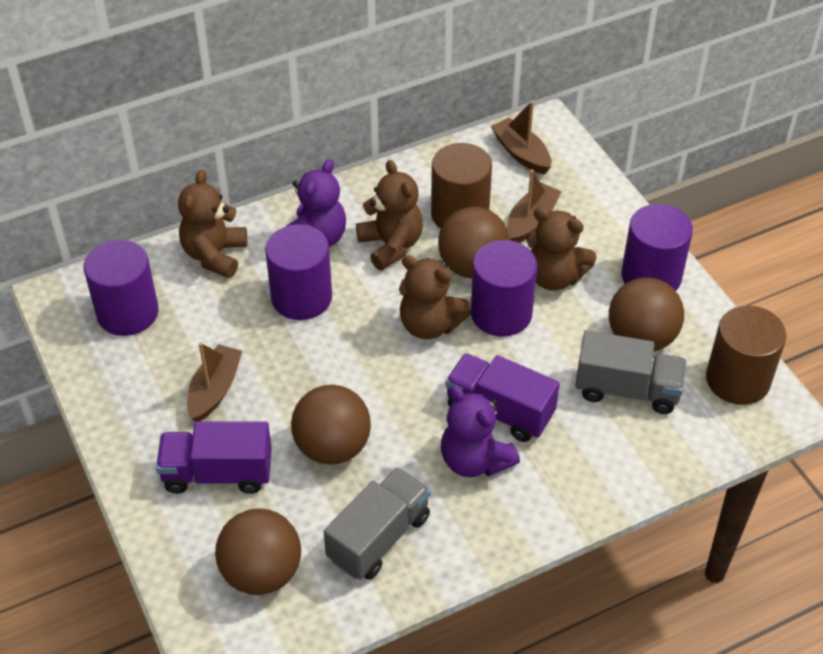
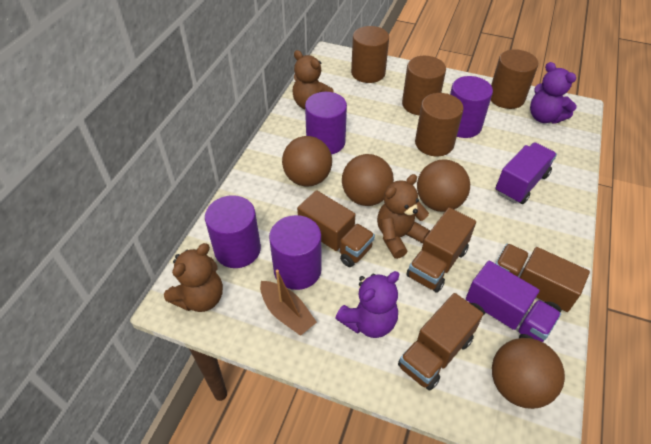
brown boat: 3 -> 1
brown cylinder: 2 -> 4
brown teddy bear: 4 -> 3
brown truck: 0 -> 4
grey truck: 2 -> 0

